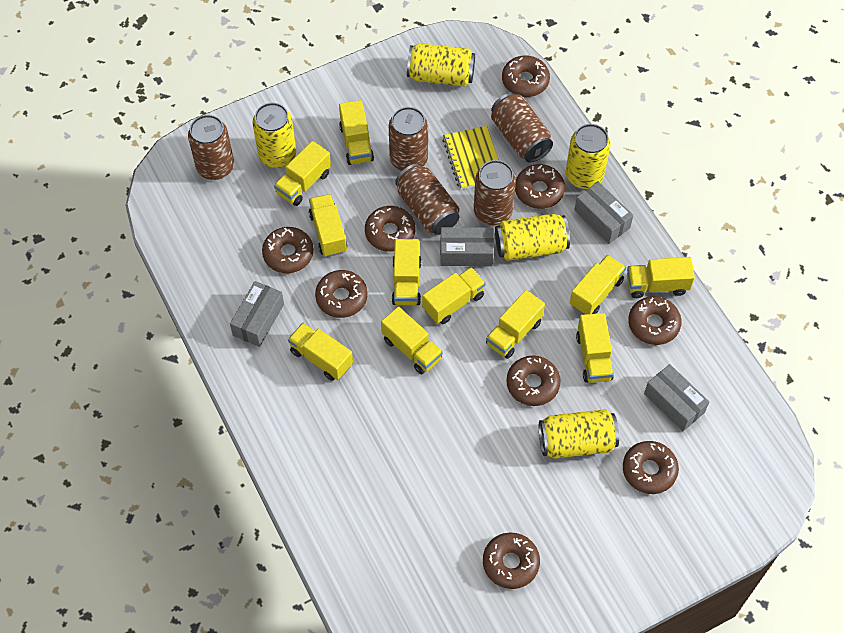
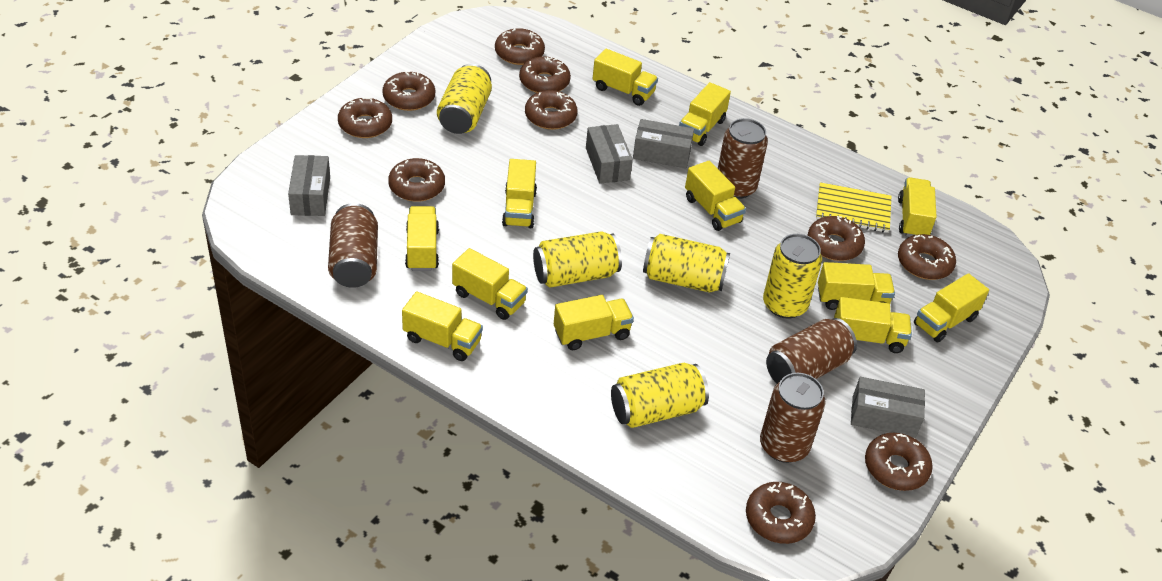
brown can: 5 -> 4
brown donut: 9 -> 10
yellow truck: 11 -> 12

